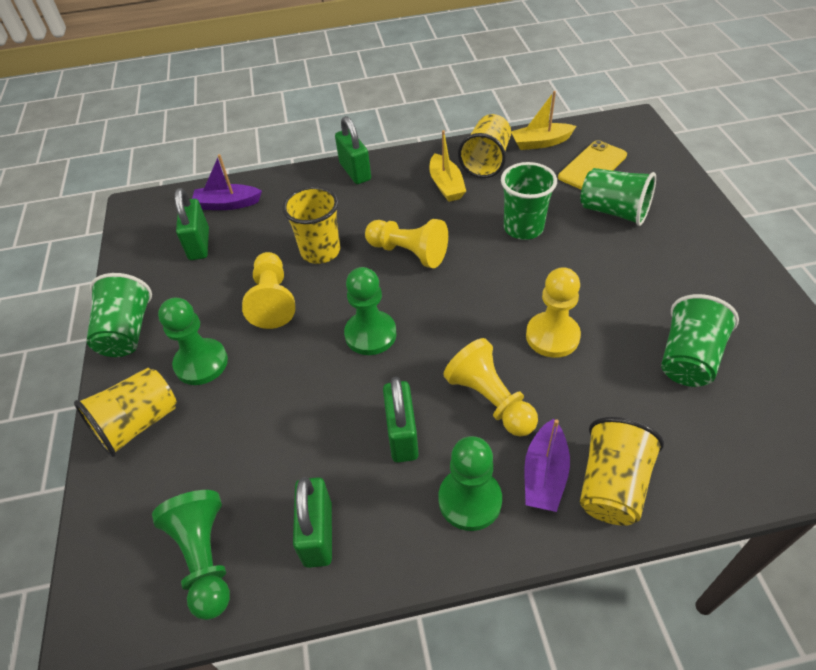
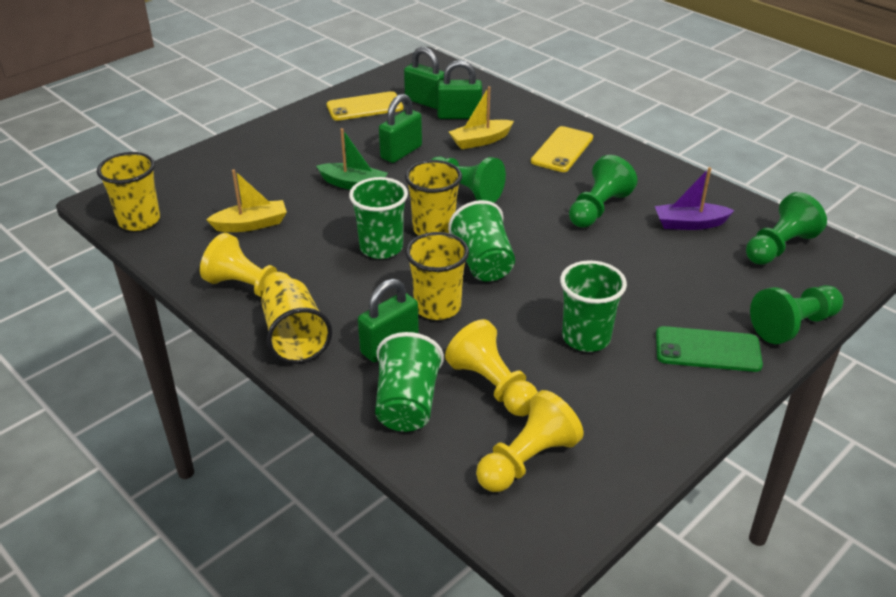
green boat: 0 -> 1
green phone: 0 -> 1
purple boat: 2 -> 1
yellow pawn: 4 -> 3
yellow phone: 1 -> 2

